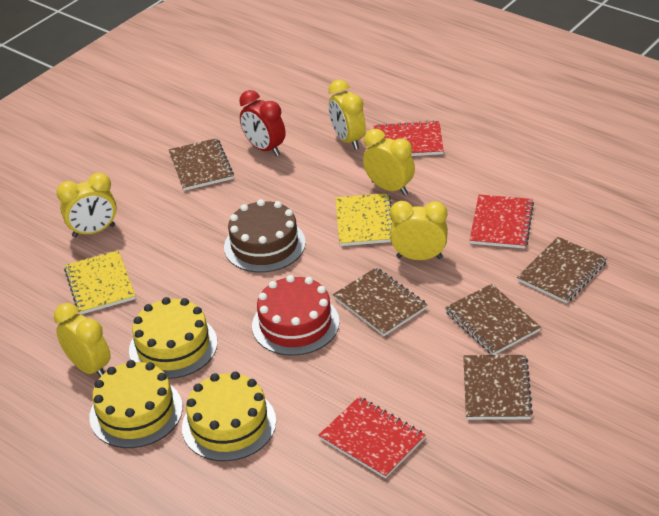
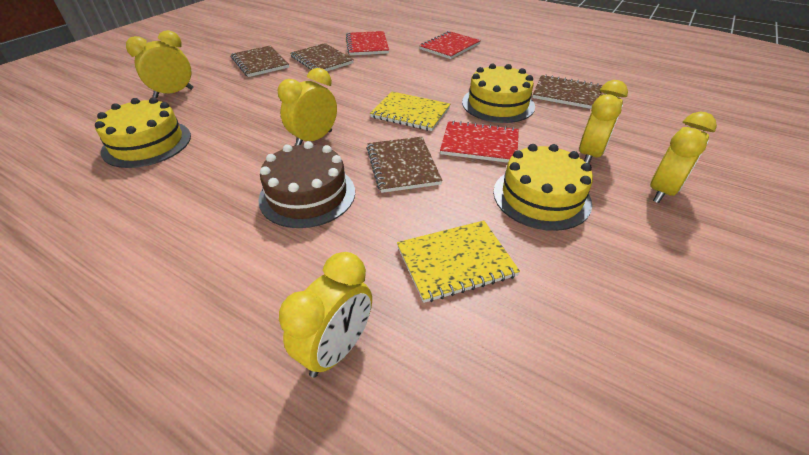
brown notebook: 5 -> 4
red cake: 1 -> 0
red clock: 1 -> 0

